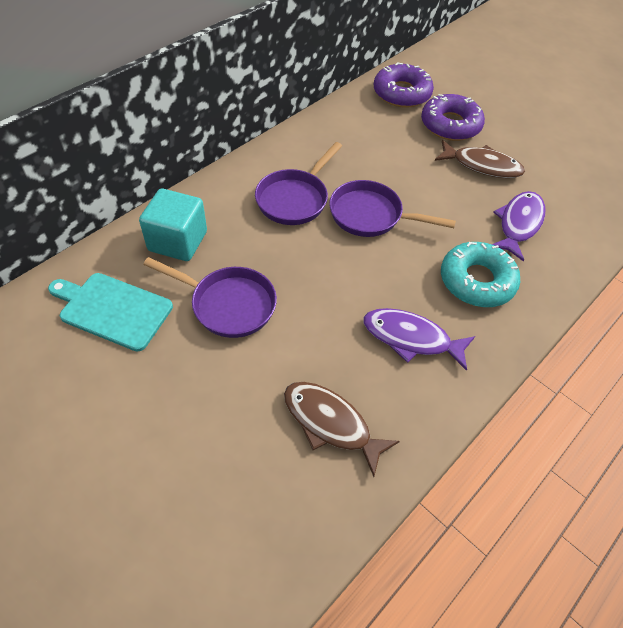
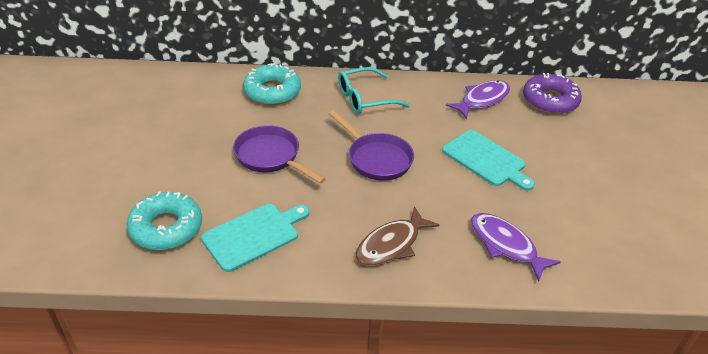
brown fish: 2 -> 1
purple donut: 2 -> 1
purple pan: 3 -> 2
turquoise cube: 1 -> 0
turquoise cutting board: 1 -> 2
turquoise donut: 1 -> 2
turquoise glasses: 0 -> 1

